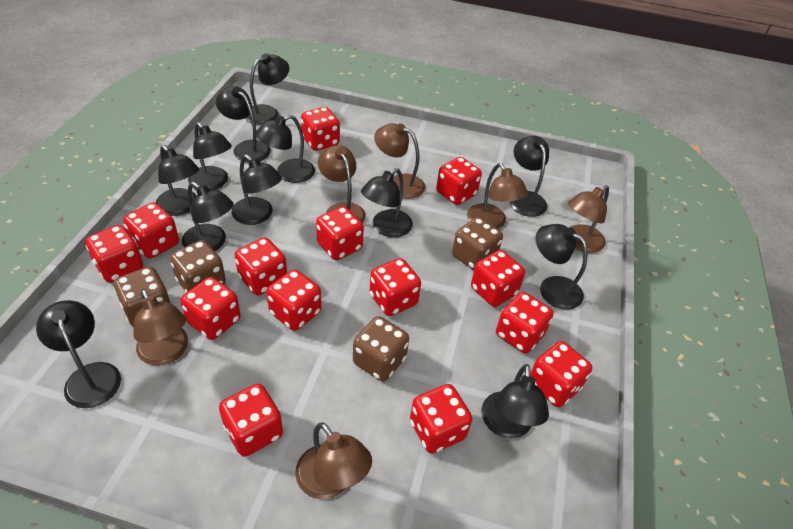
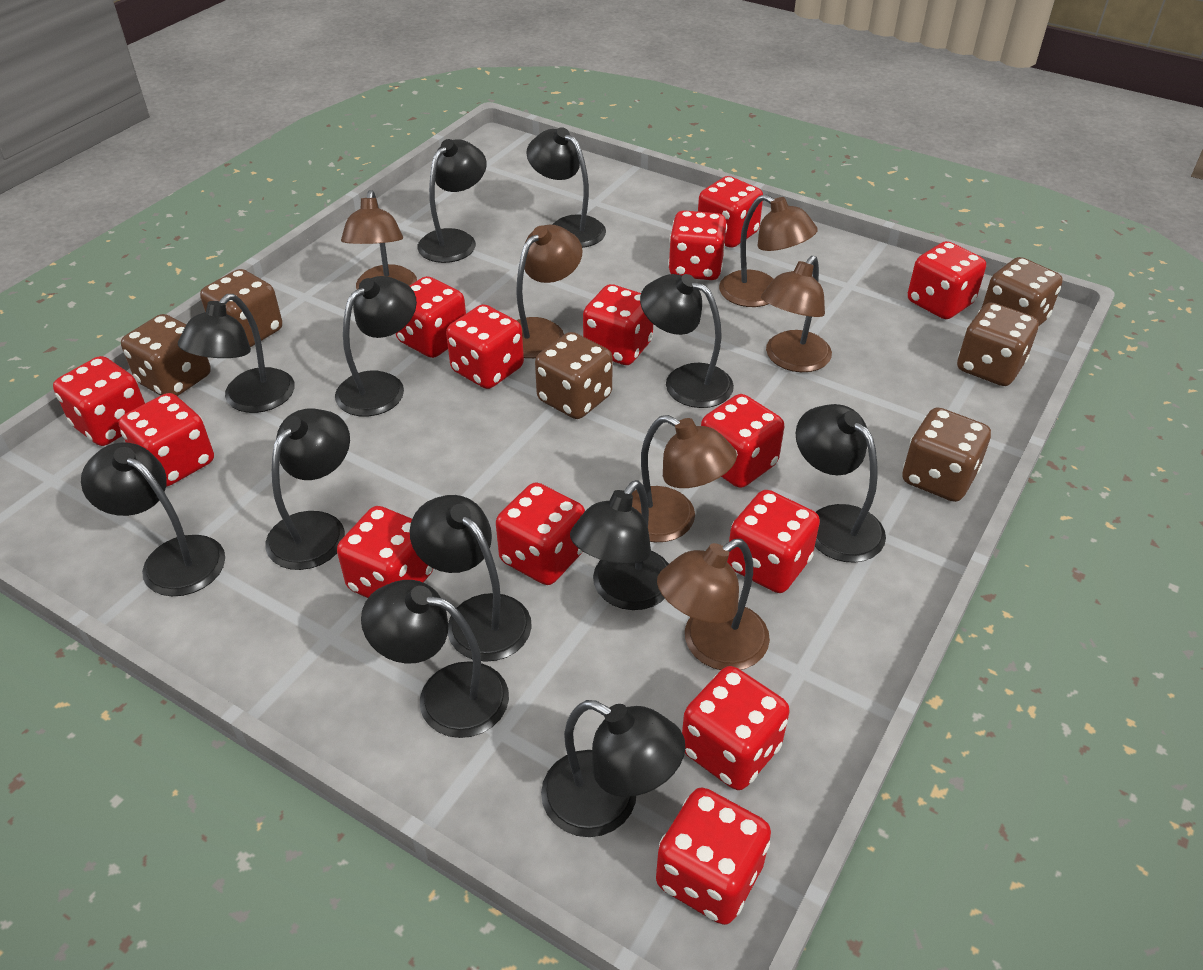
brown dice: 4 -> 6

